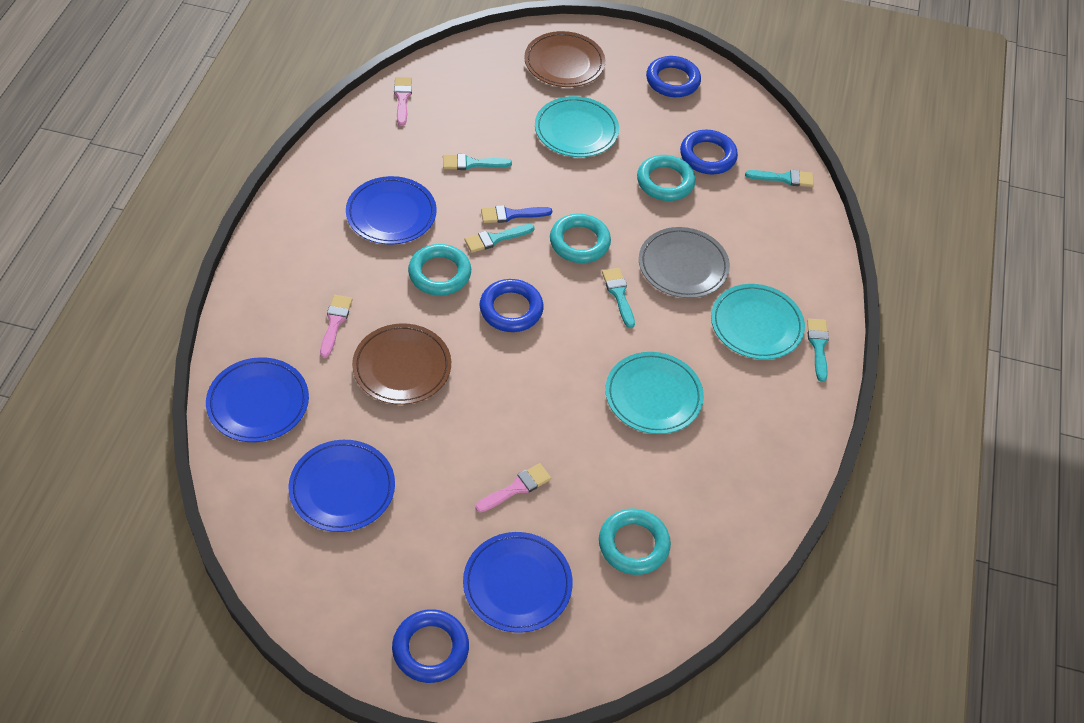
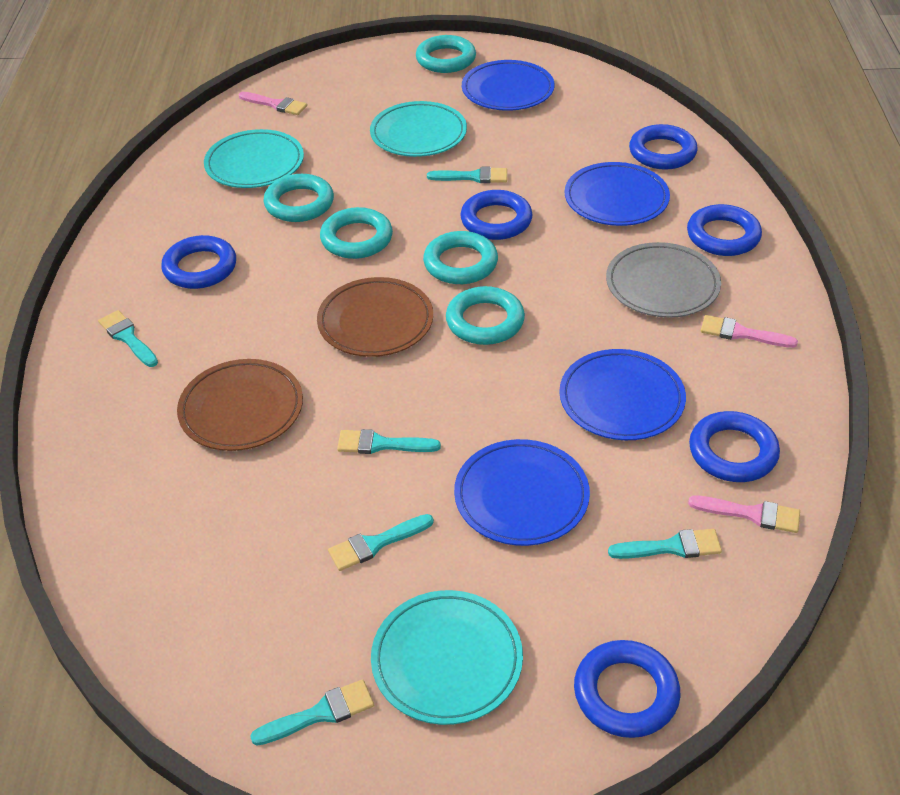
blue brush: 1 -> 0
blue ring: 4 -> 6
turquoise brush: 5 -> 6
turquoise ring: 4 -> 5

